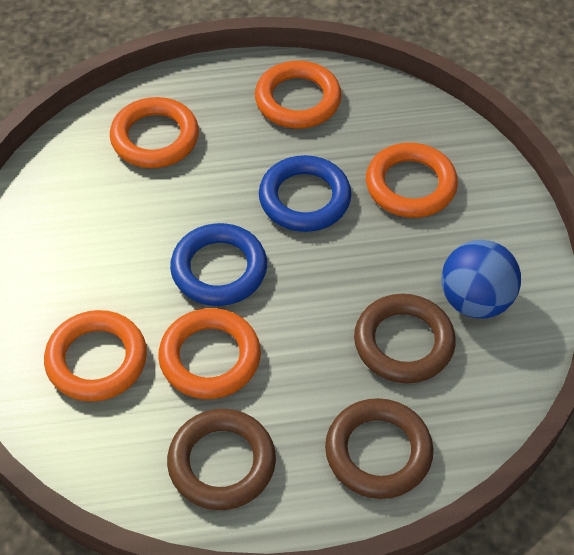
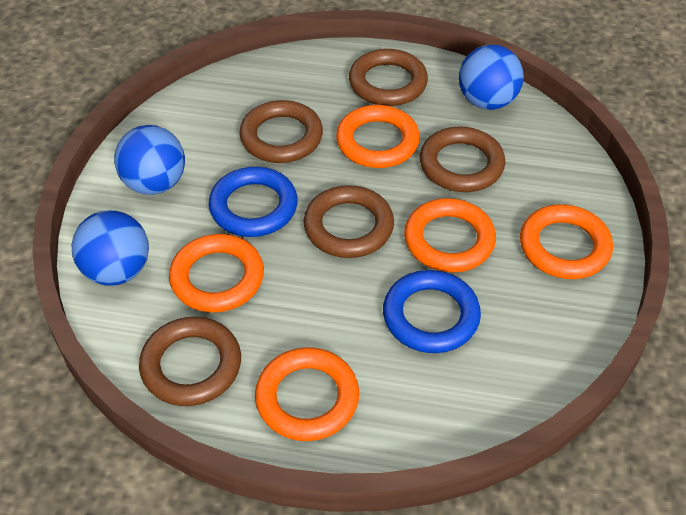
blue ball: 1 -> 3
brown ring: 3 -> 5

